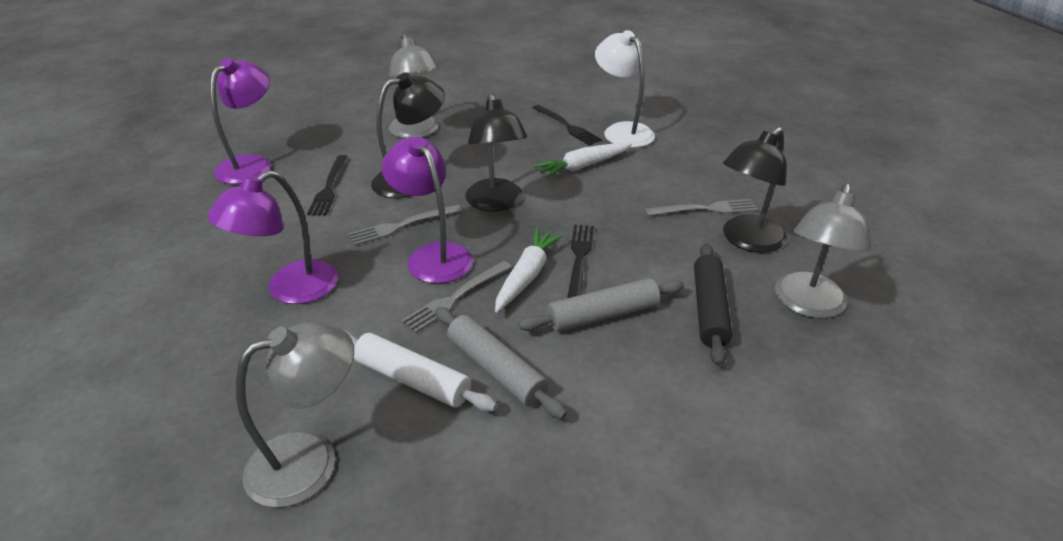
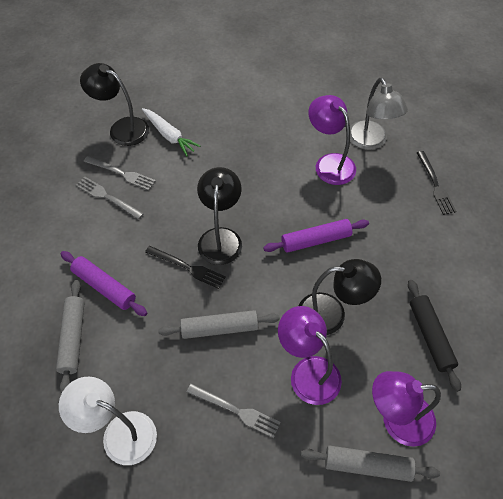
black fork: 3 -> 2
grey lamp: 3 -> 1
grey rolling pin: 2 -> 3
purple rolling pin: 0 -> 2
white carrot: 2 -> 1
white rolling pin: 1 -> 0

